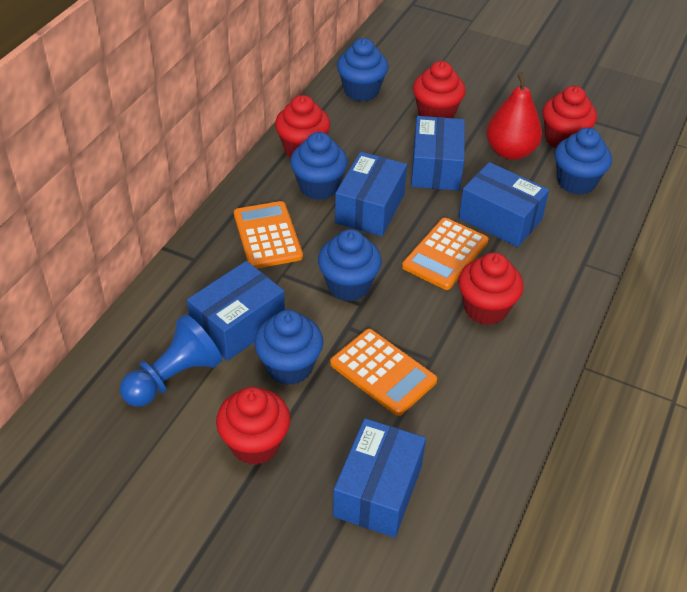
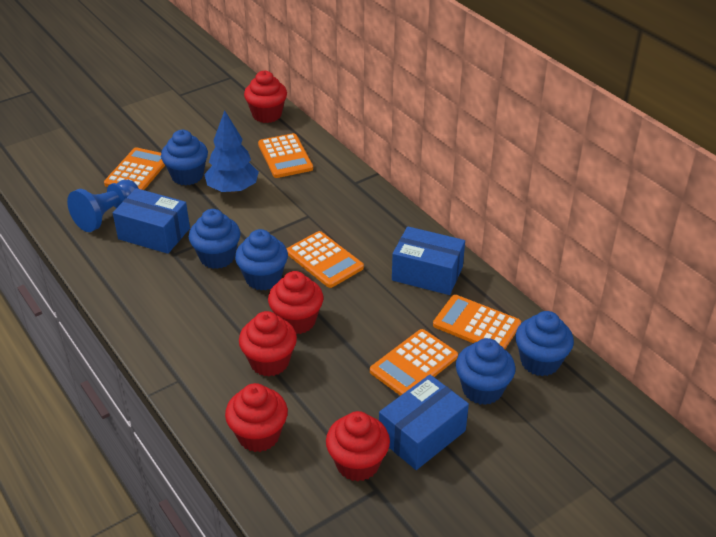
blue box: 5 -> 3
blue tree: 0 -> 1
orange calculator: 3 -> 5
red pear: 1 -> 0

